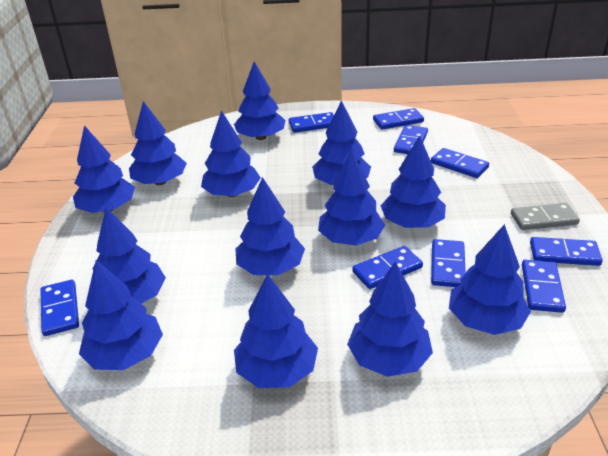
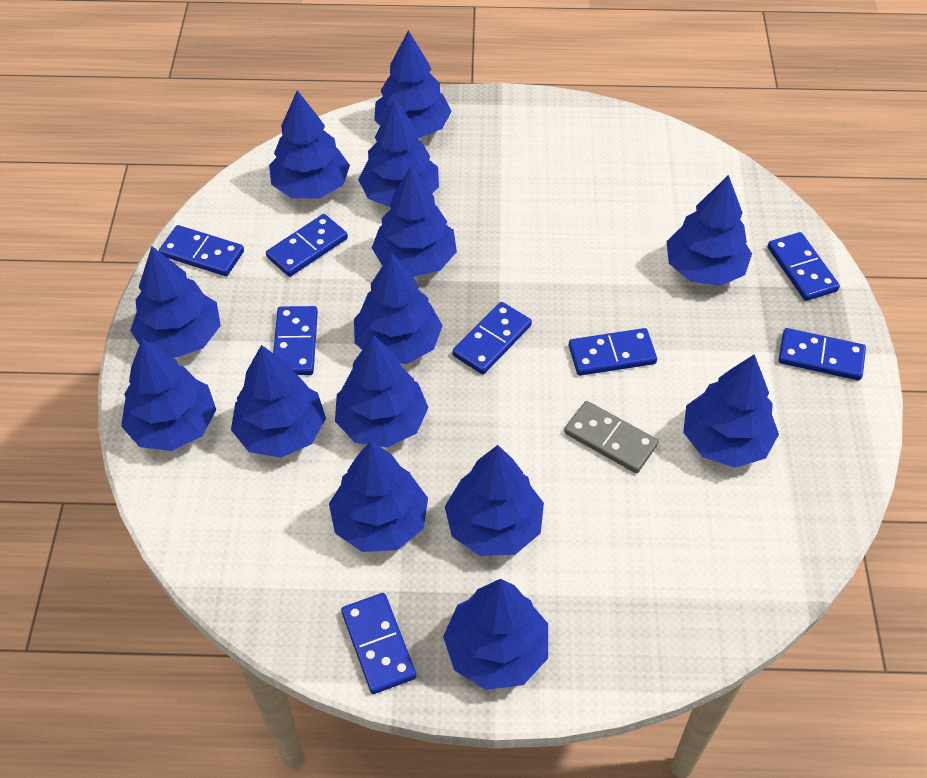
blue domino: 9 -> 8
blue tree: 13 -> 14

